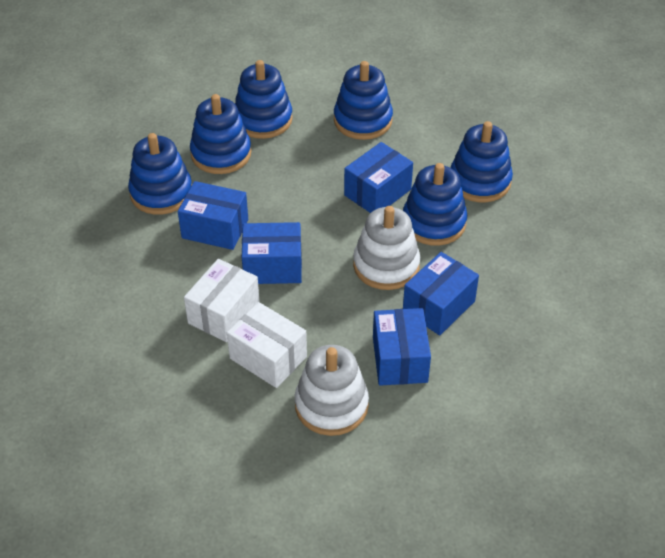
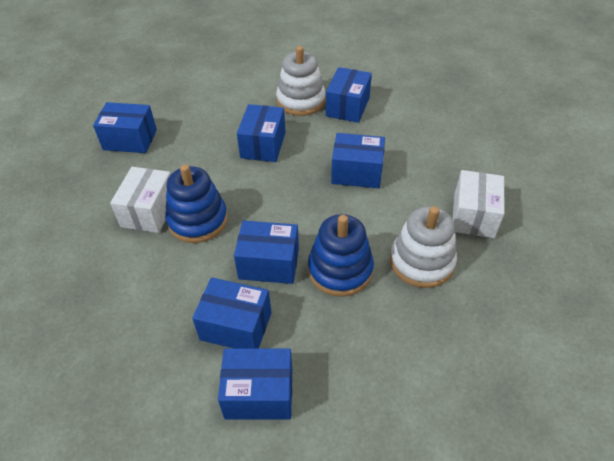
blue box: 5 -> 7
blue stacking toy: 6 -> 2

